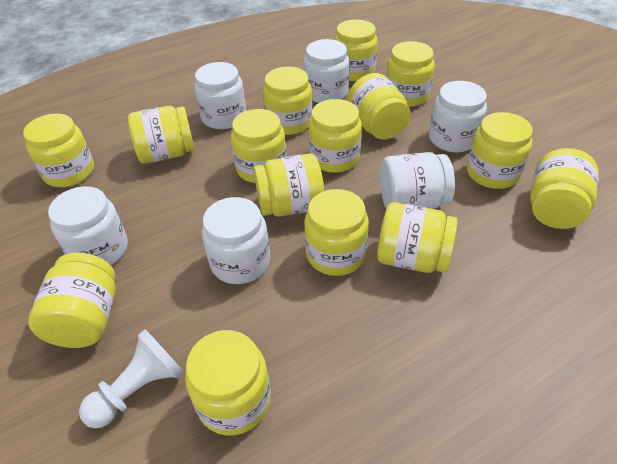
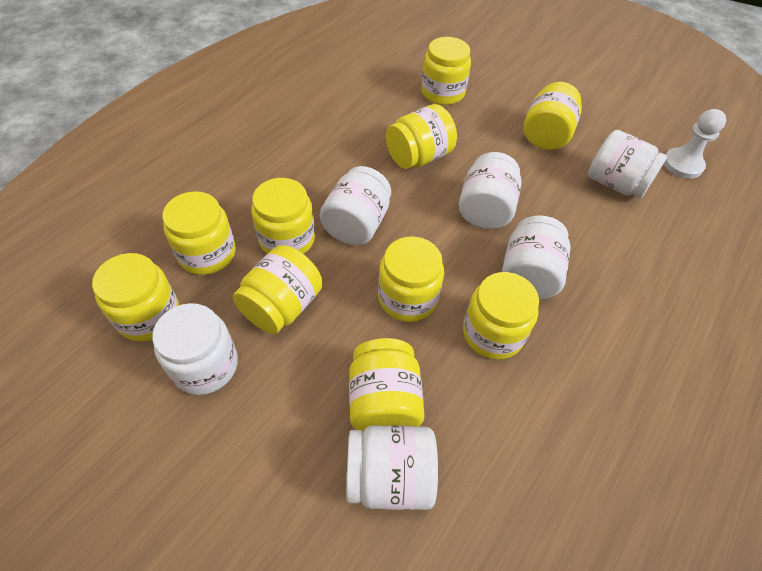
yellow jar: 15 -> 10

